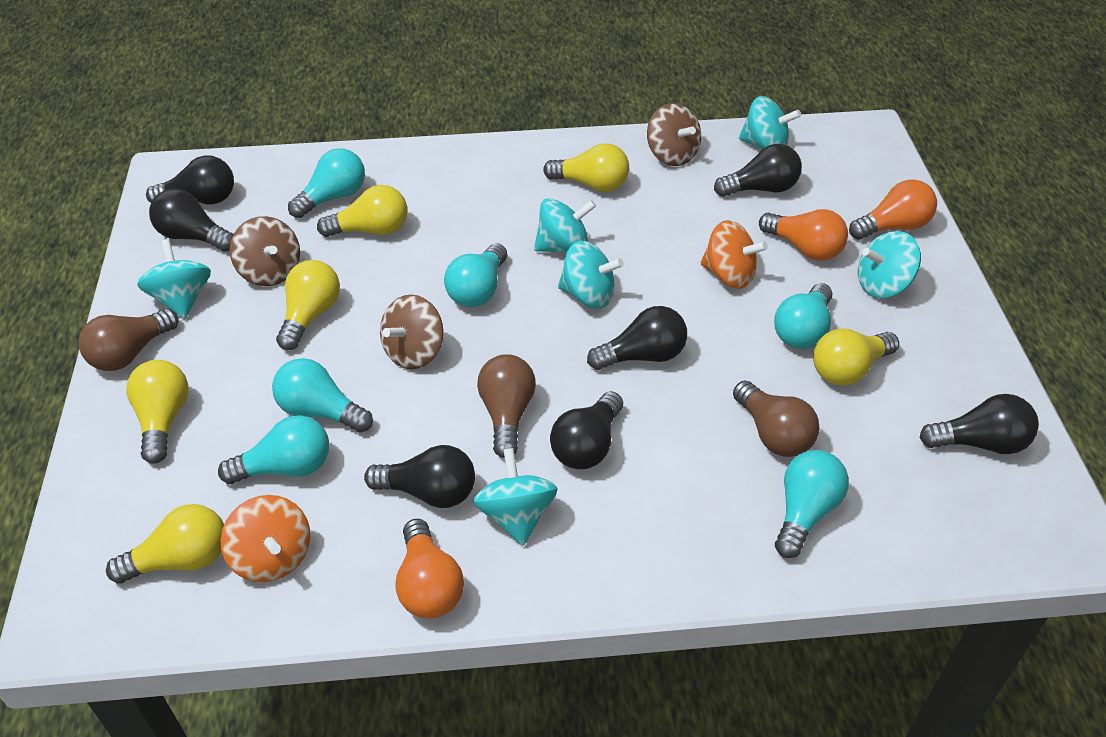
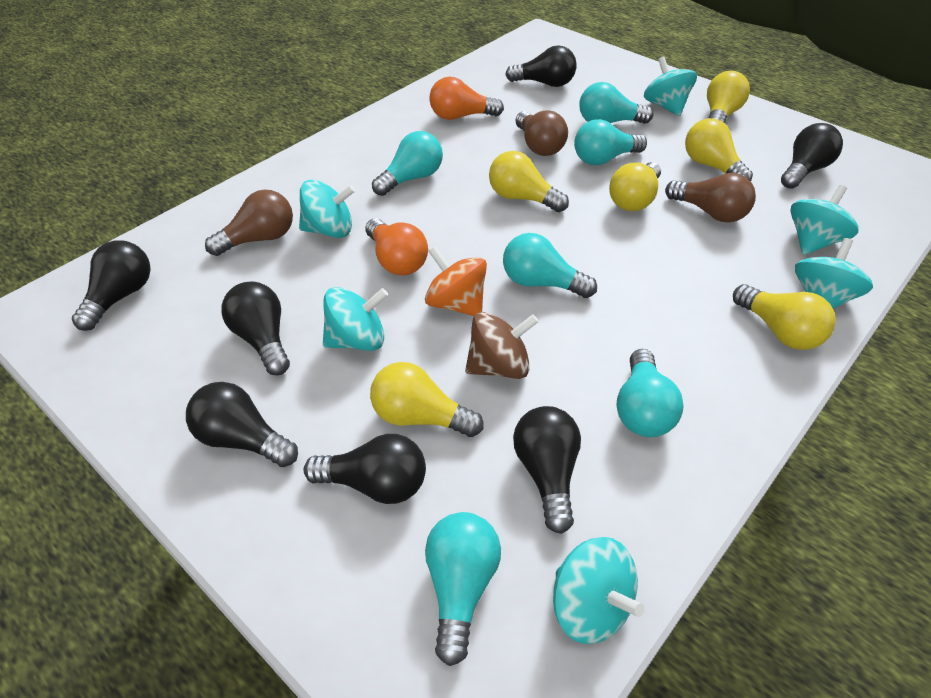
brown spinning top: 3 -> 1
orange light bulb: 3 -> 2
orange spinning top: 2 -> 1

